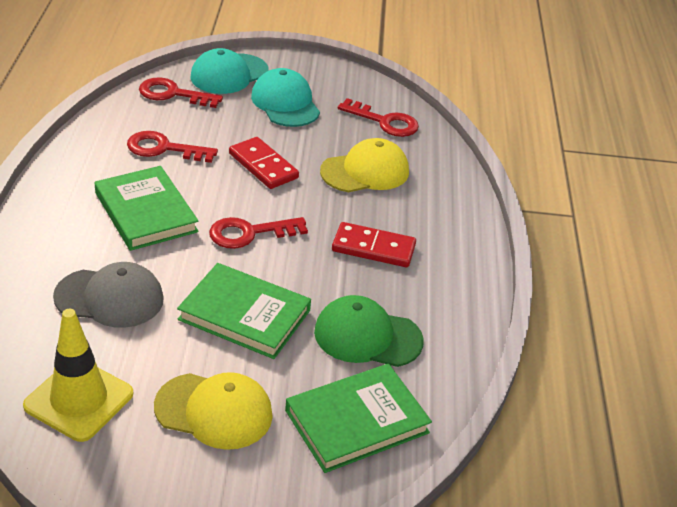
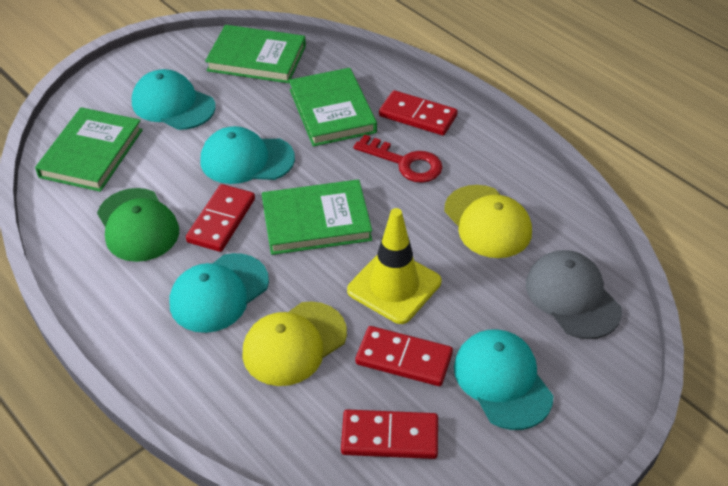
green book: 3 -> 4
red domino: 2 -> 4
red key: 4 -> 1
turquoise cap: 2 -> 4

